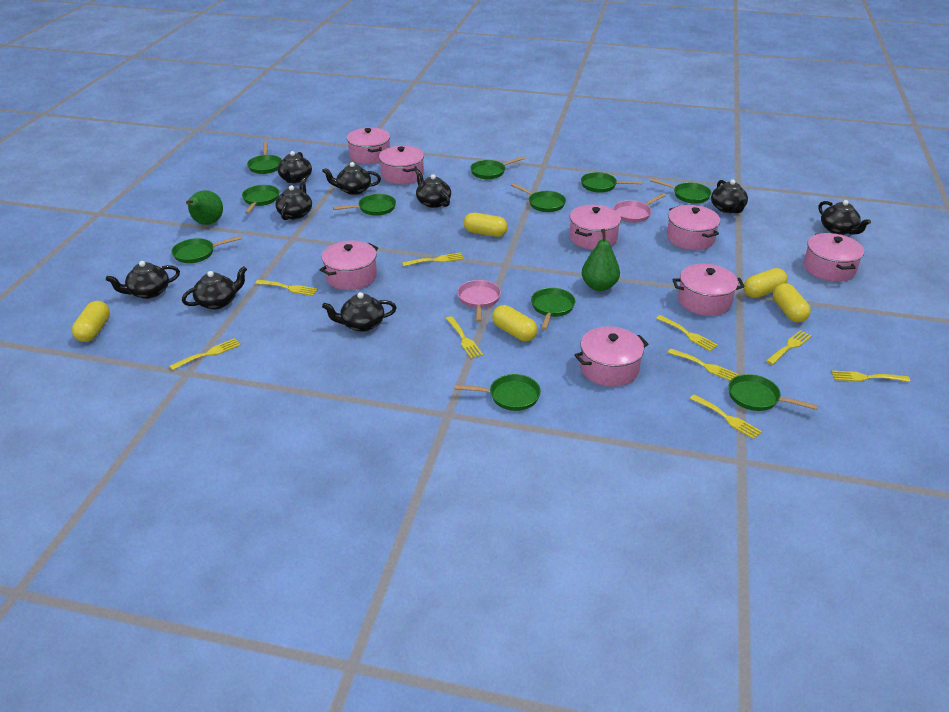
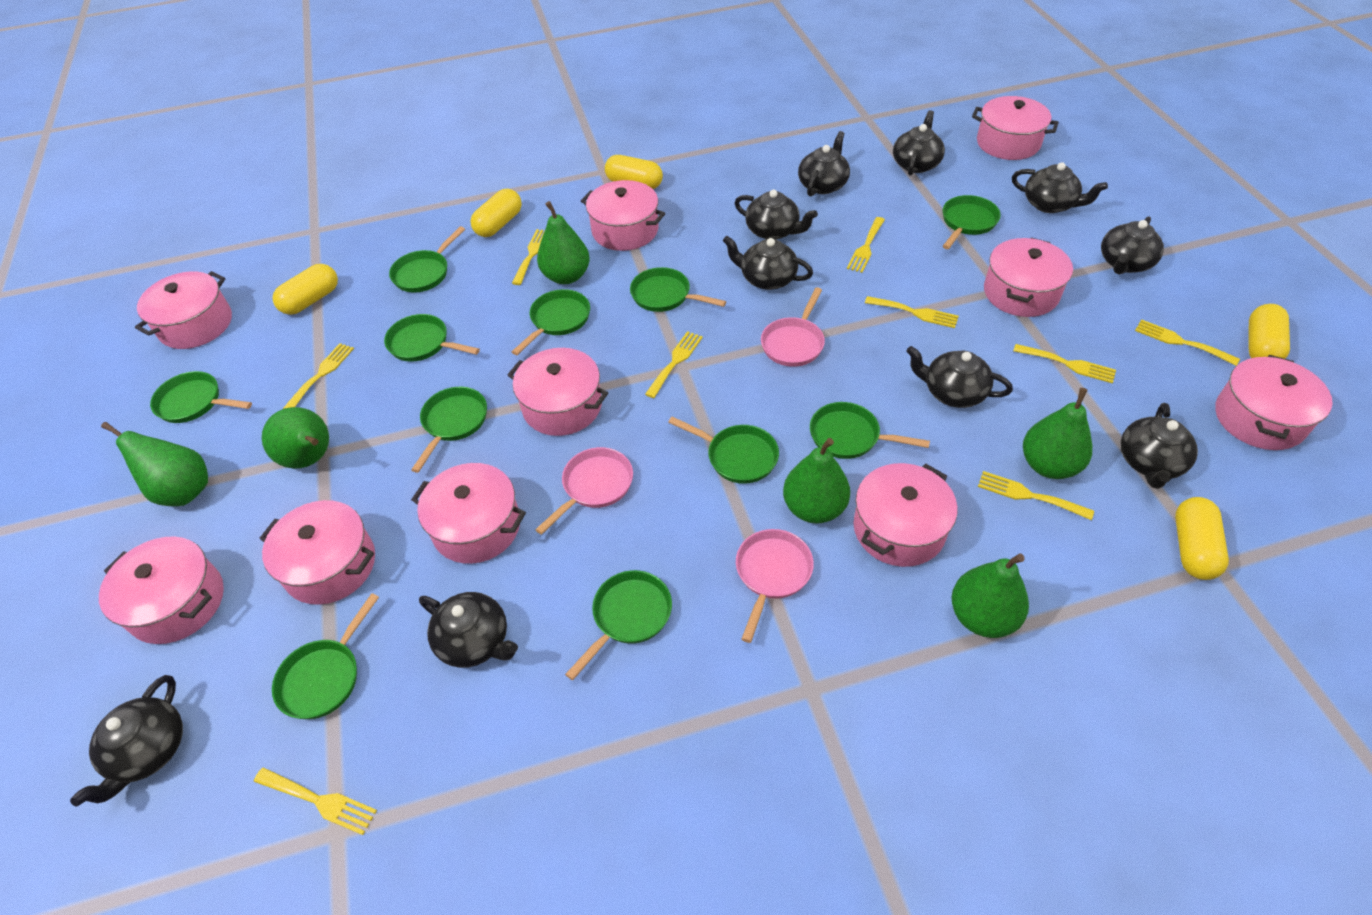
black teapot: 9 -> 10
green pear: 2 -> 6
pink pan: 2 -> 3
pink pot: 8 -> 10

